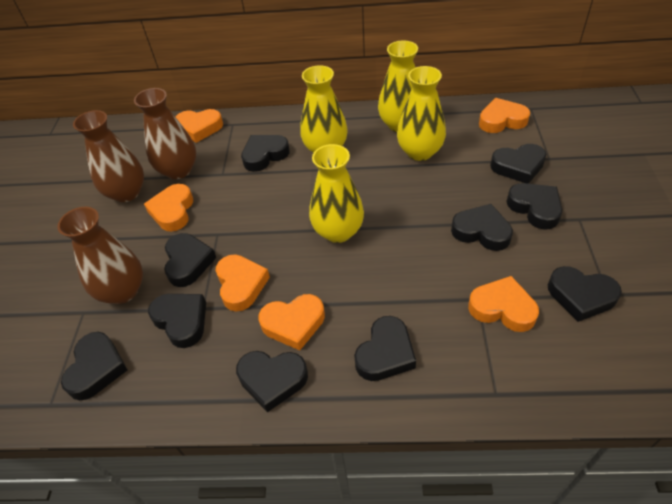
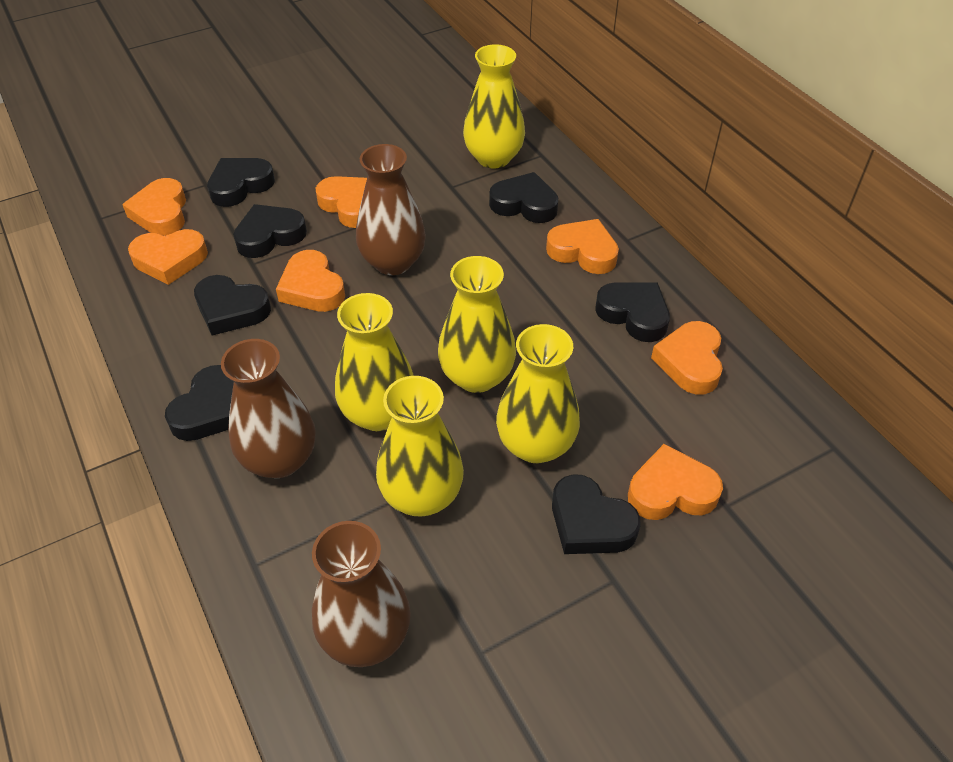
black heart: 10 -> 7
orange heart: 6 -> 7
yellow vase: 4 -> 5

